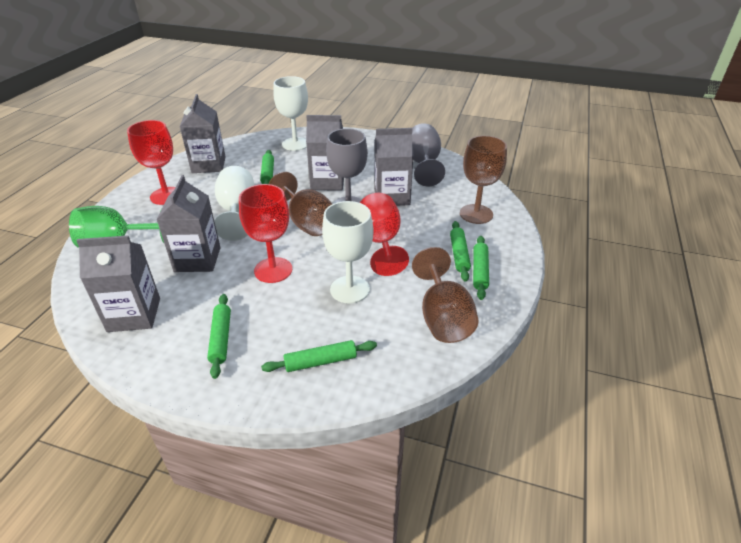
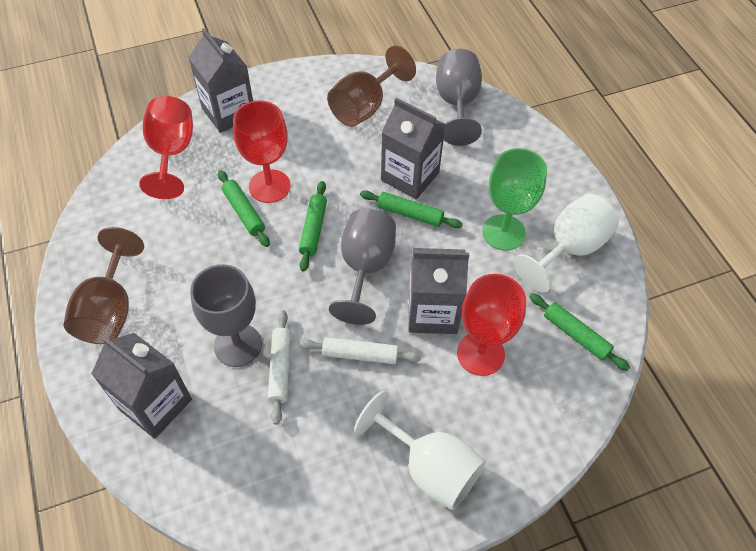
brown goblet: 3 -> 2
green rolling pin: 5 -> 4
grey carton: 5 -> 4
grey goblet: 2 -> 3
white goblet: 3 -> 2
white rolling pin: 0 -> 2

